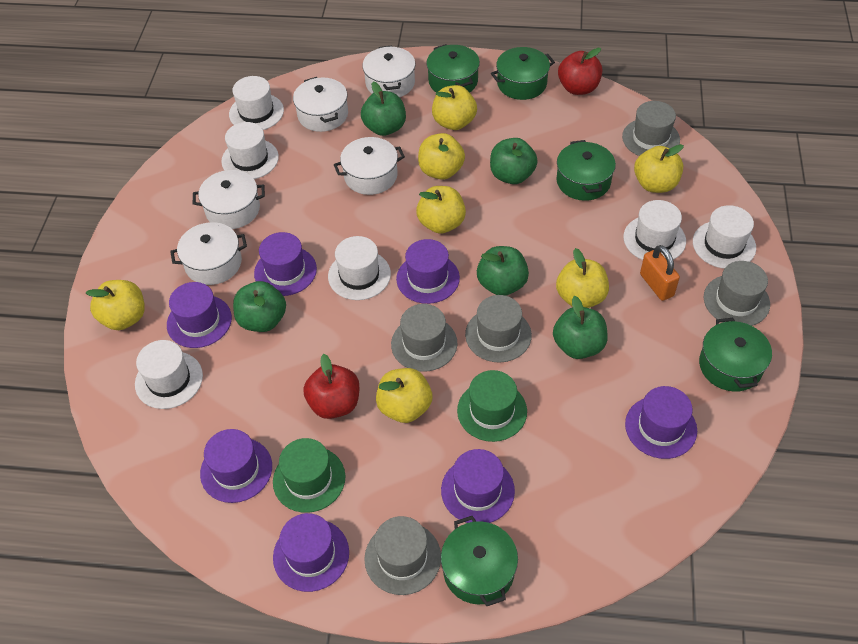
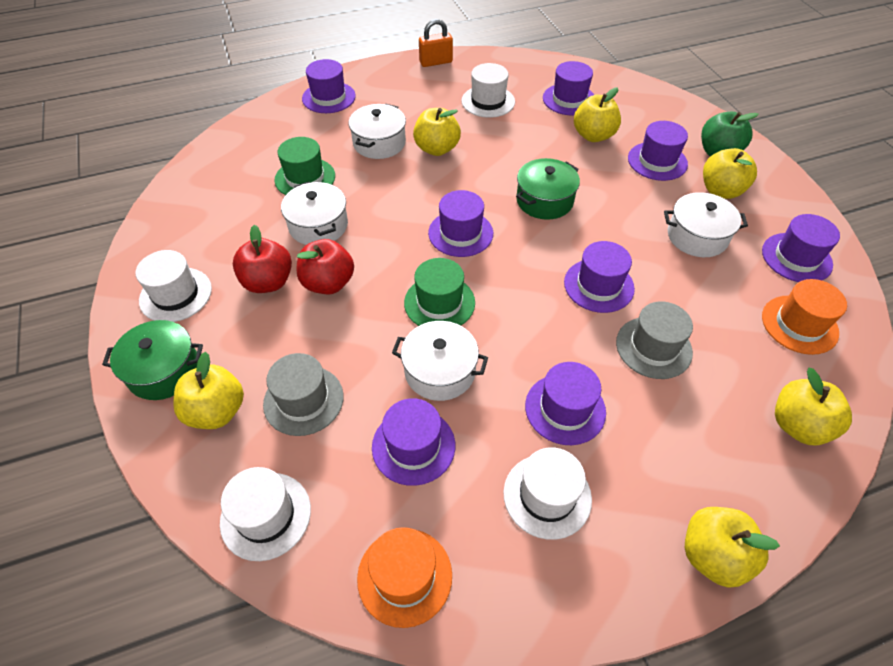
green apple: 5 -> 1
green pot: 5 -> 2
grey hat: 5 -> 2
orange hat: 0 -> 2
purple hat: 7 -> 8
white hat: 6 -> 4
white pot: 5 -> 4
yellow apple: 7 -> 6

